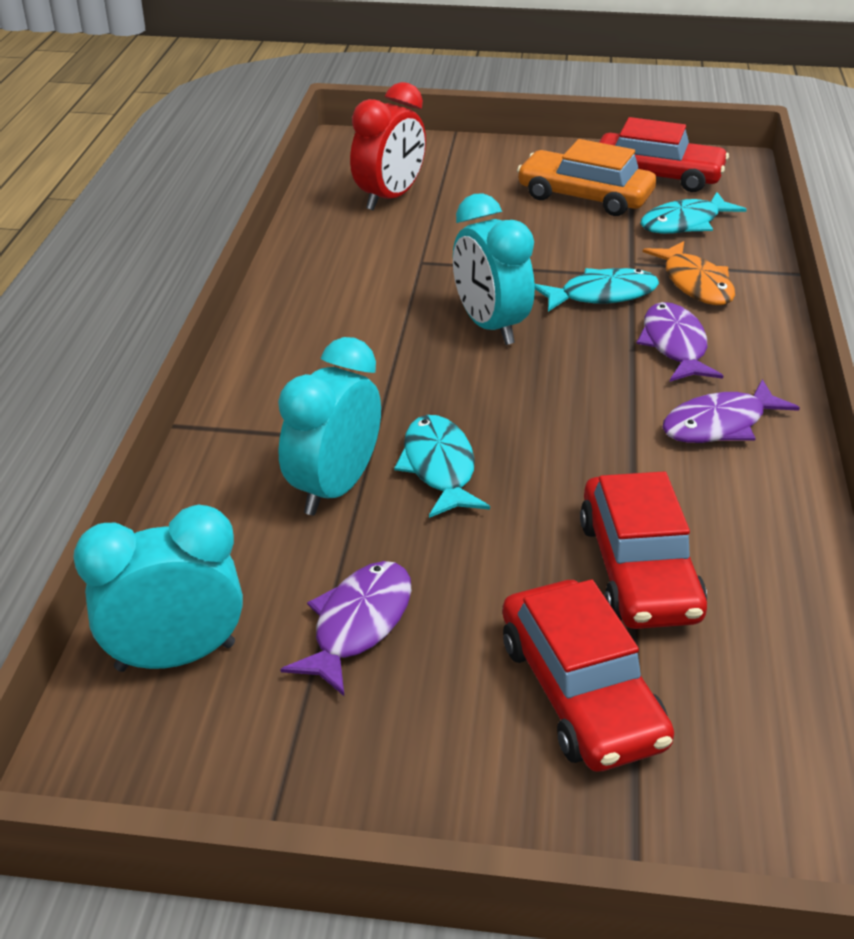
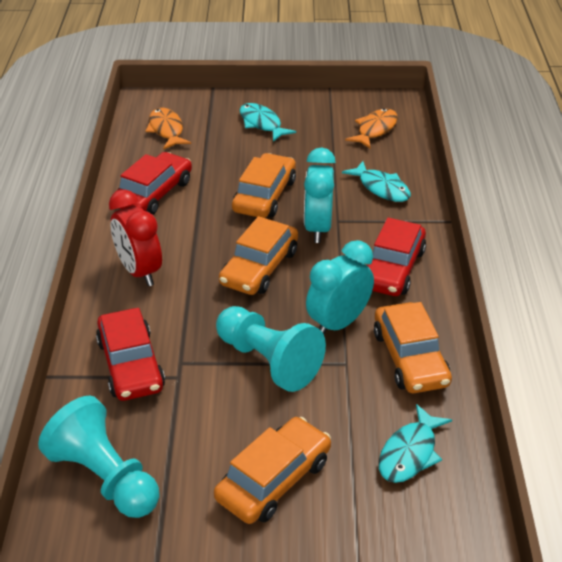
orange car: 1 -> 4
orange fish: 1 -> 2
purple fish: 3 -> 0
turquoise clock: 3 -> 2
turquoise pawn: 0 -> 2

